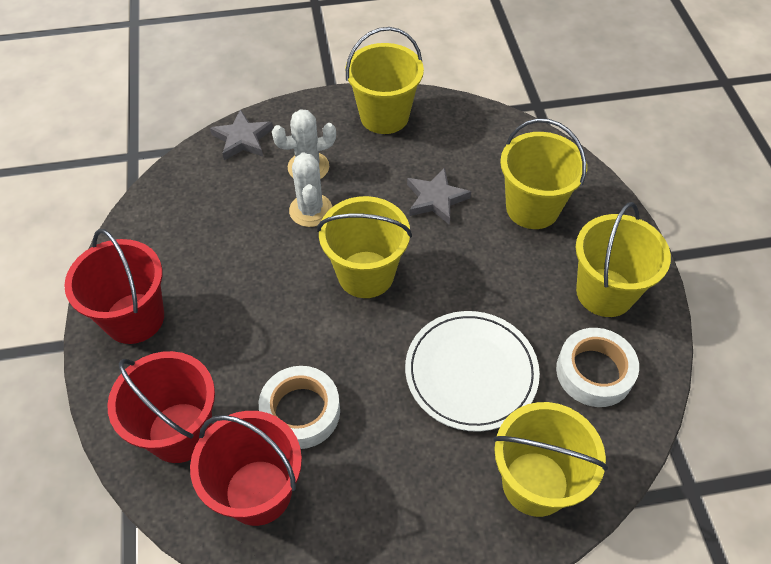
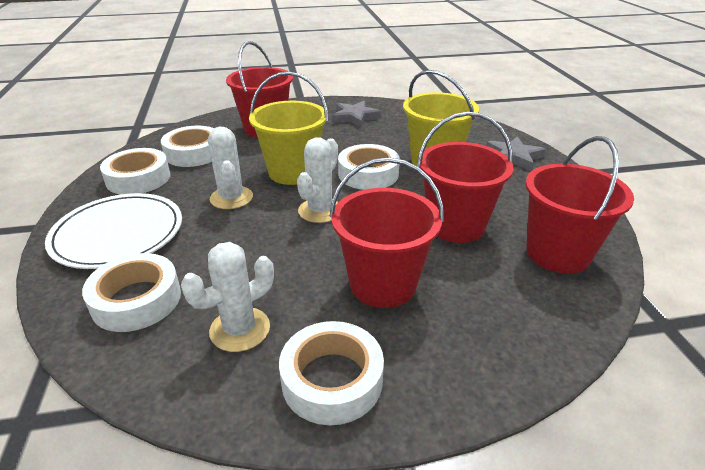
red bucket: 3 -> 4
white cactus: 2 -> 3
white tape: 2 -> 5
yellow bucket: 5 -> 2

